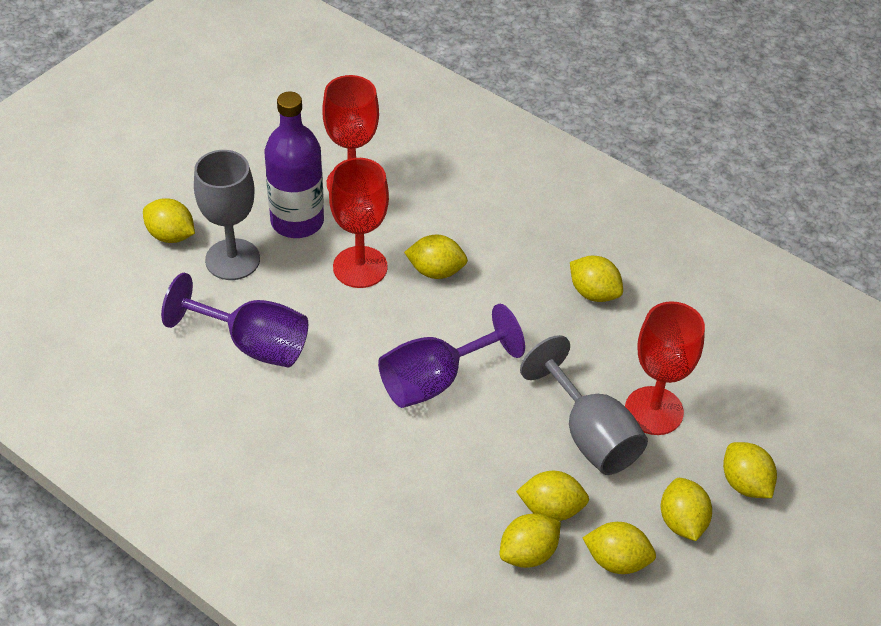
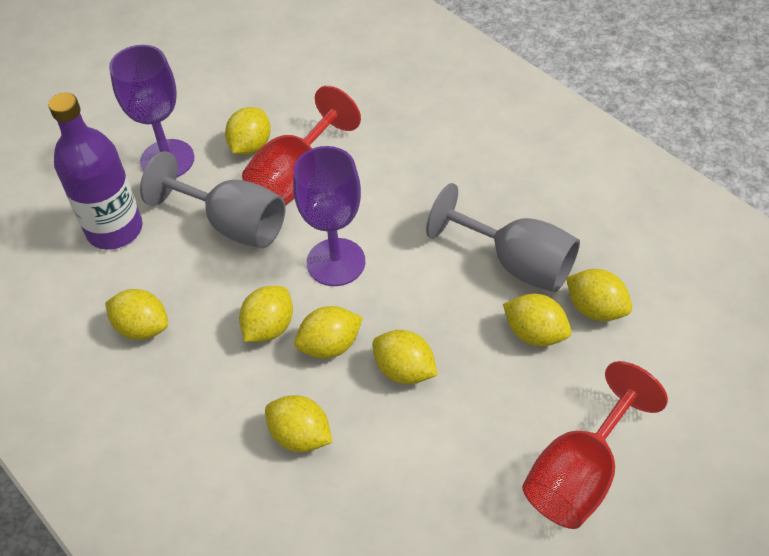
red goblet: 3 -> 2

